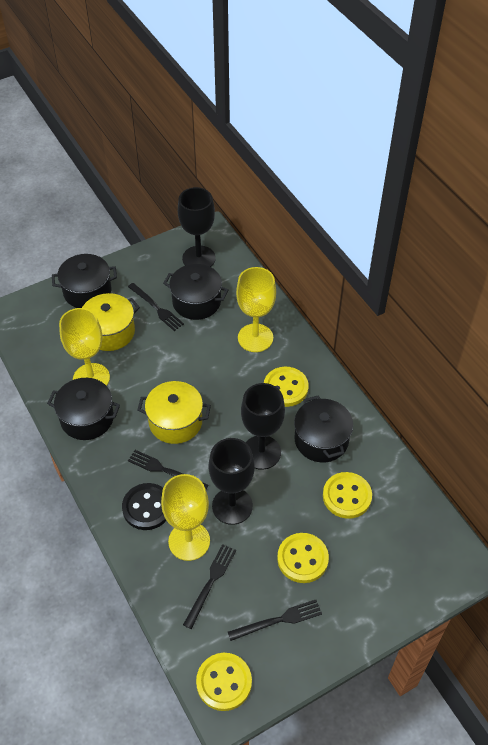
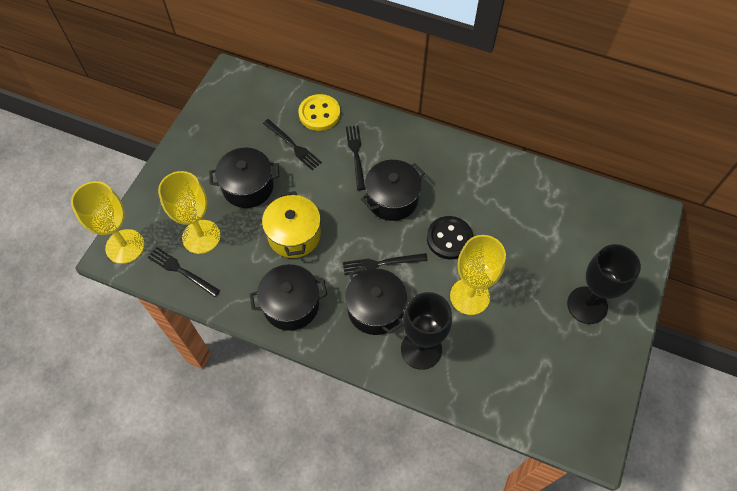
black goblet: 3 -> 2
yellow button: 4 -> 1
yellow pot: 2 -> 1

